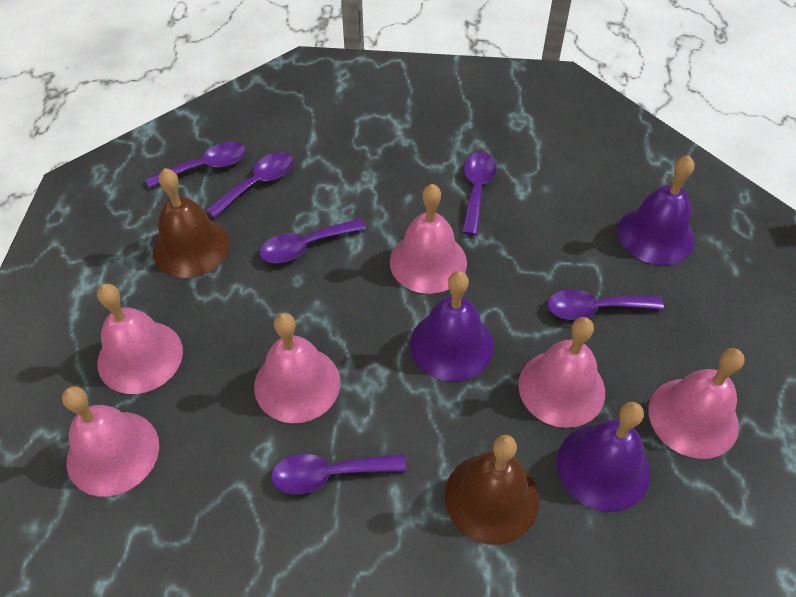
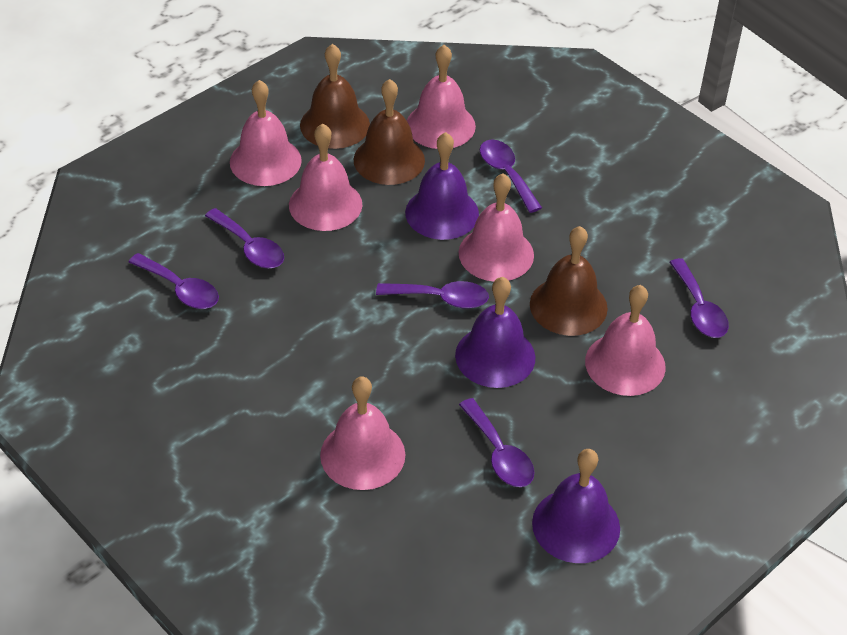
brown bell: 2 -> 3

